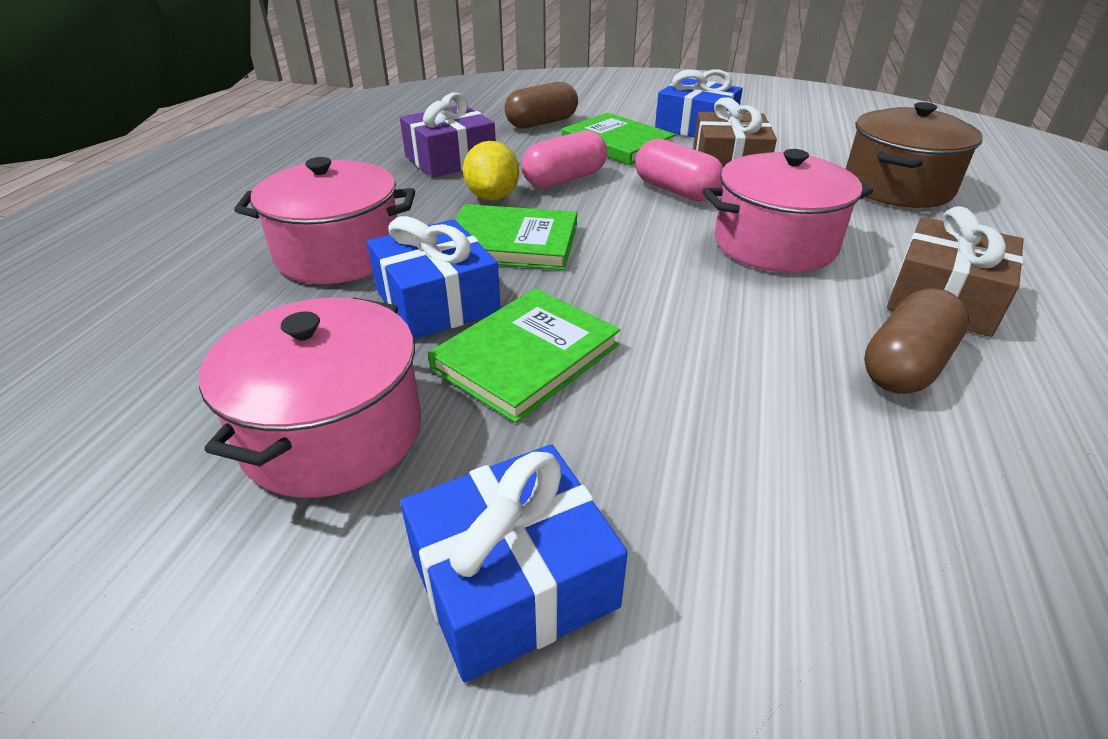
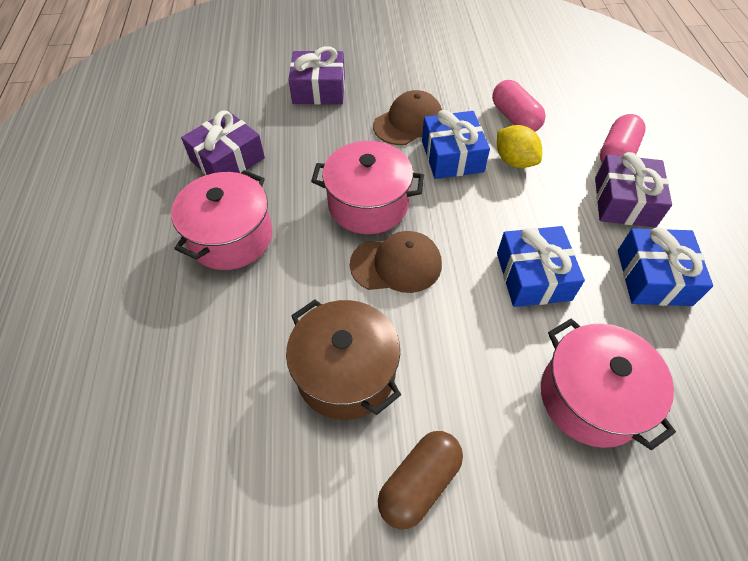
brown cap: 0 -> 2
brown capsule: 2 -> 1
brown gift: 2 -> 0
green book: 3 -> 0
purple gift: 1 -> 3

